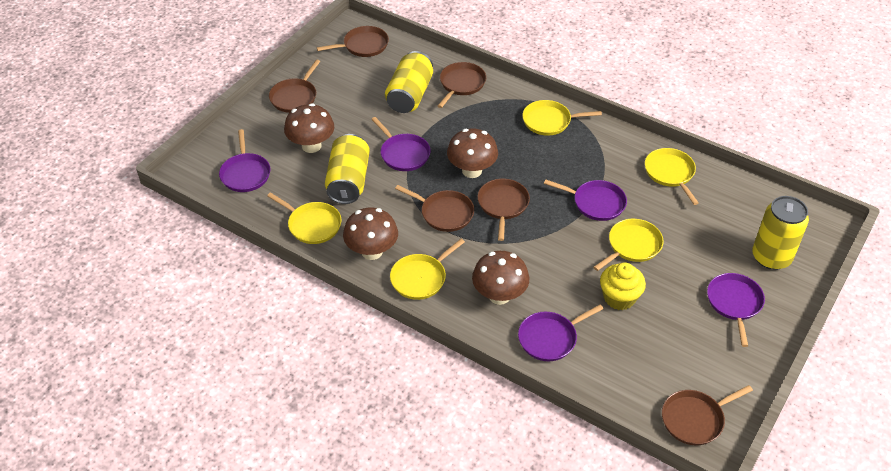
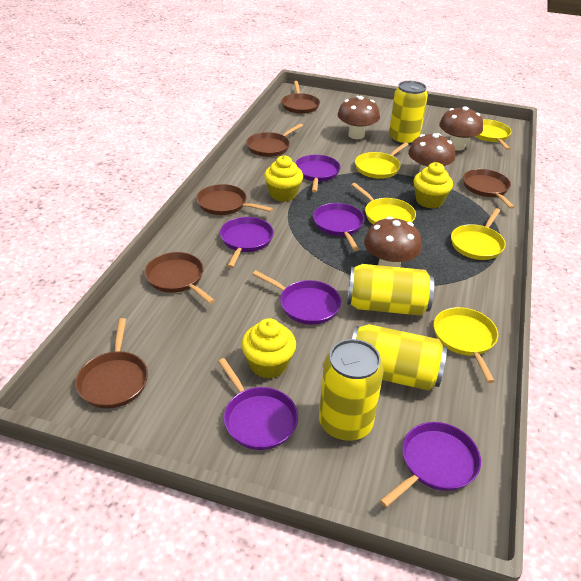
purple pan: 5 -> 6
yellow can: 3 -> 4
yellow cupcake: 1 -> 3

